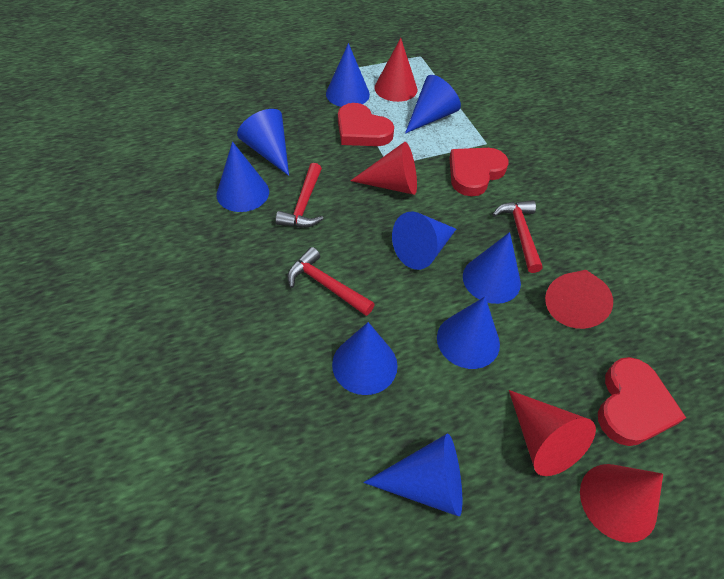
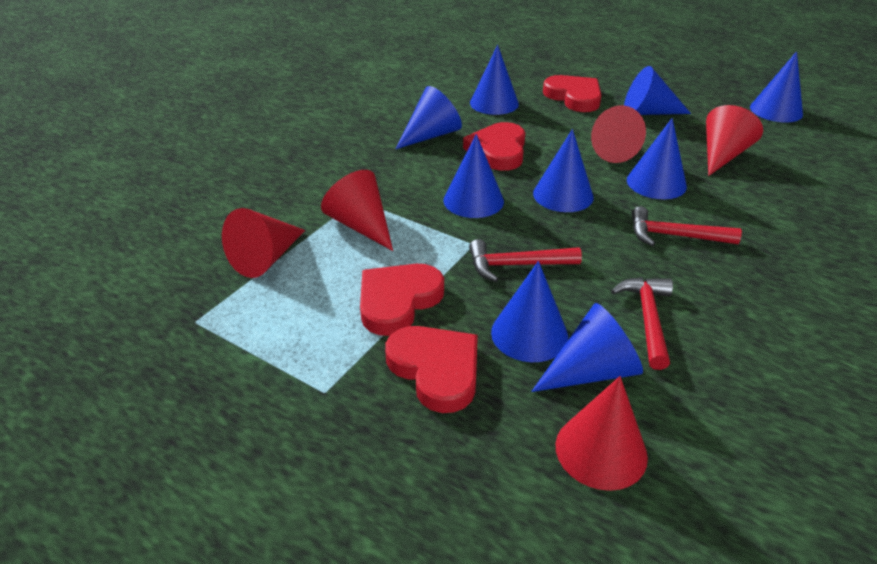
red heart: 3 -> 4

